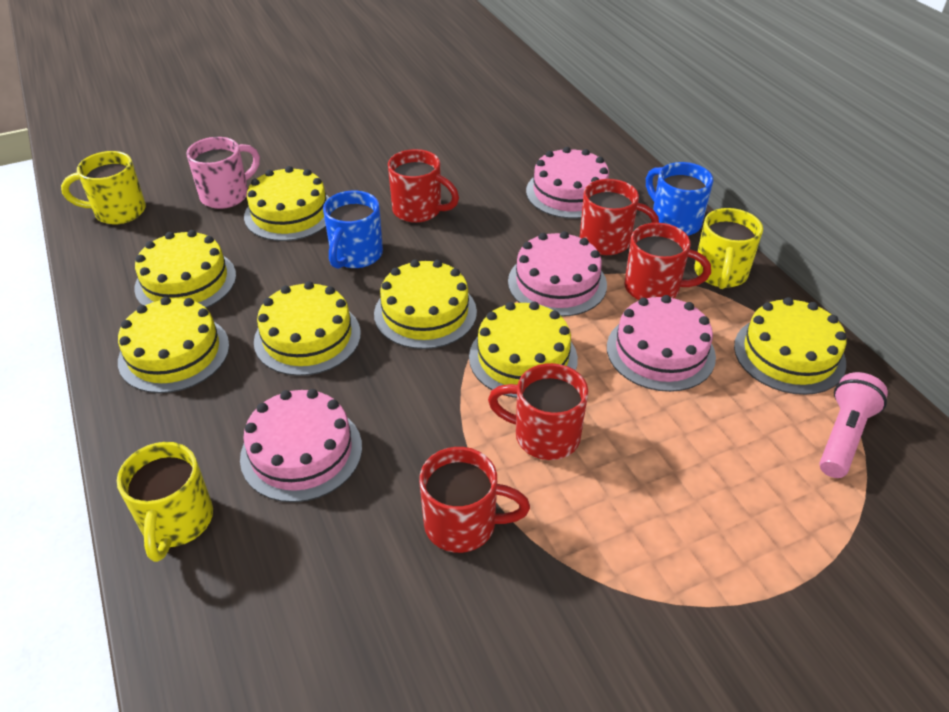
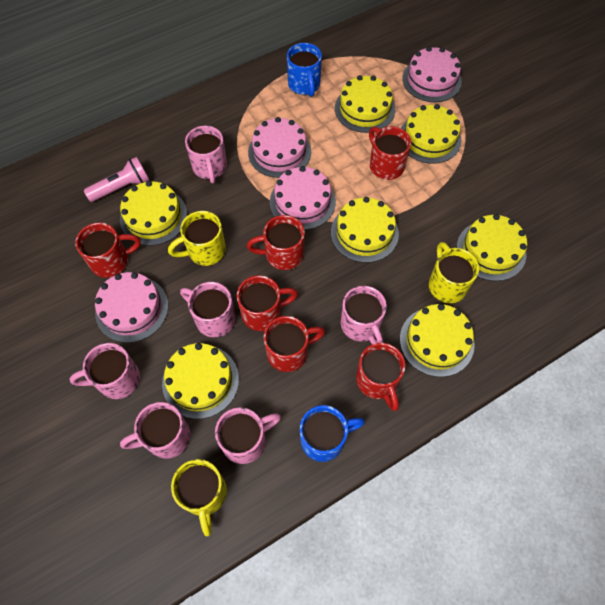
pink mug: 1 -> 6
red mug: 5 -> 6

